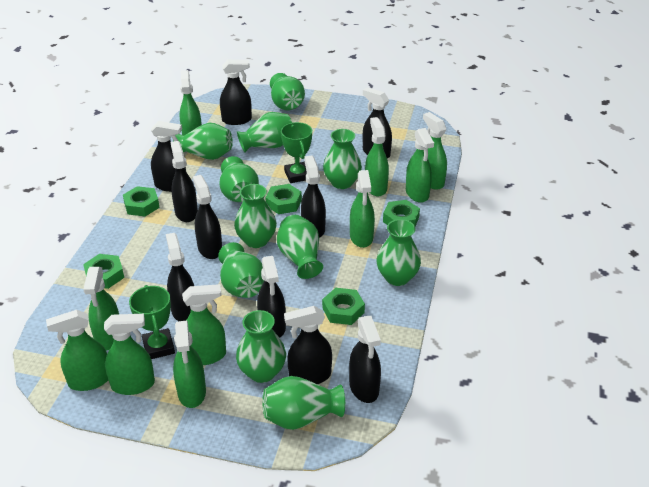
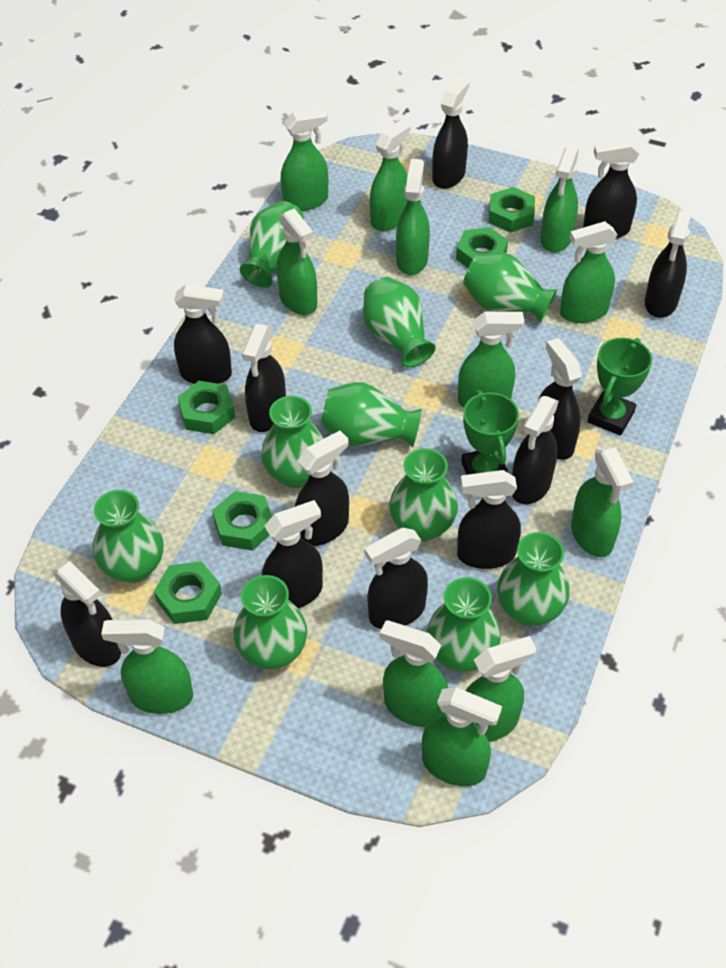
black spray bottle: 10 -> 12
green spray bottle: 10 -> 12
green vase: 11 -> 10

